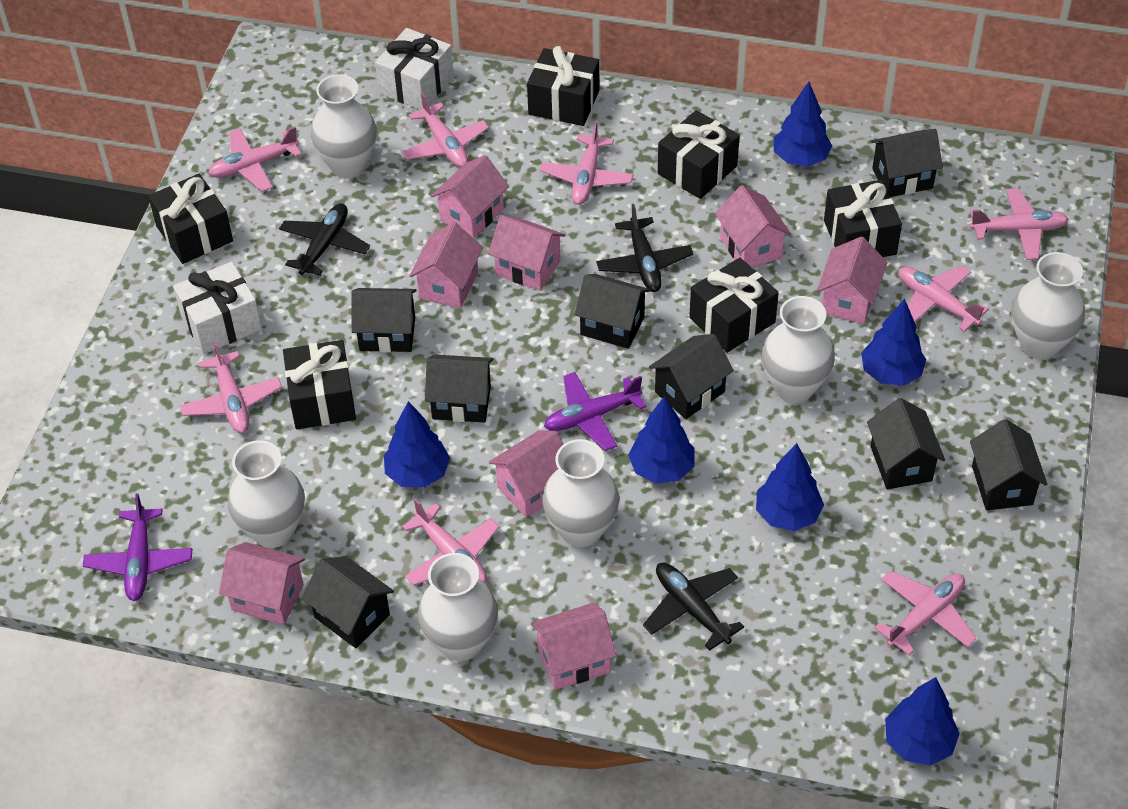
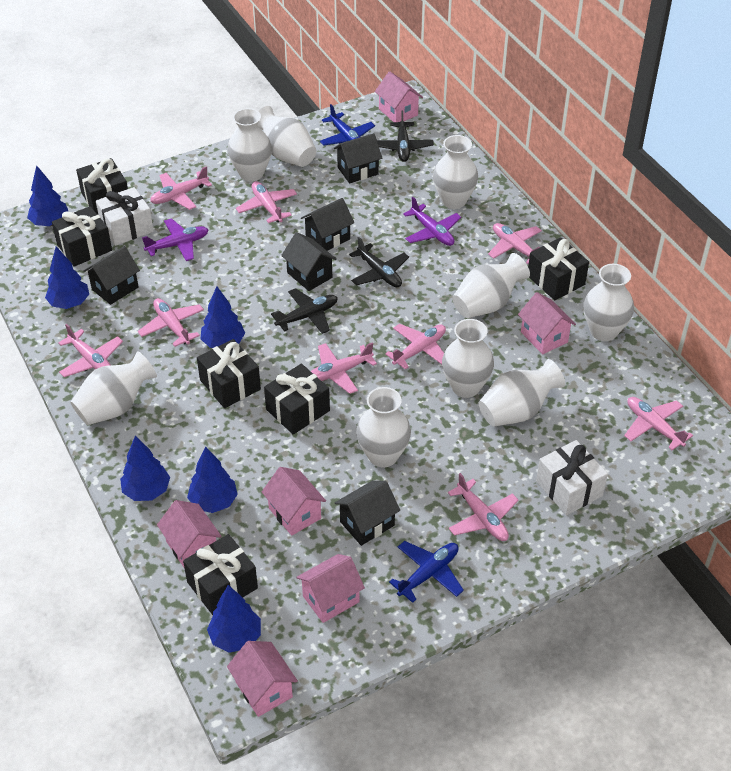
black house: 8 -> 5
blue plane: 0 -> 2
pink house: 8 -> 6
pink plane: 8 -> 9
white vase: 6 -> 9

